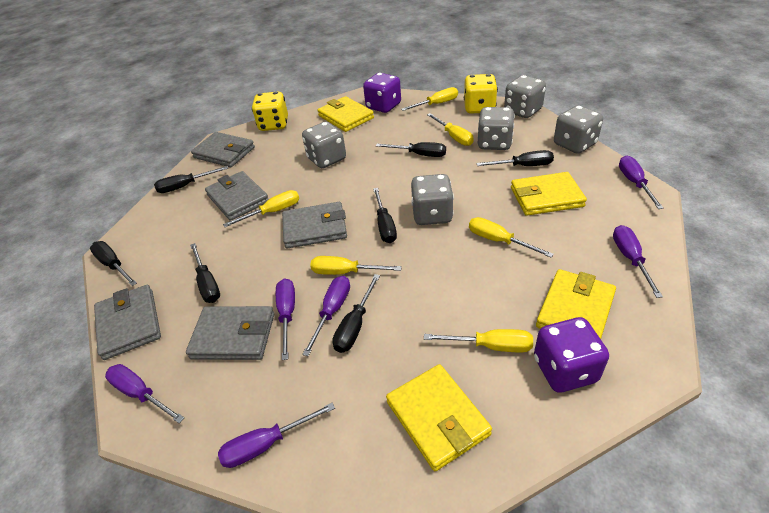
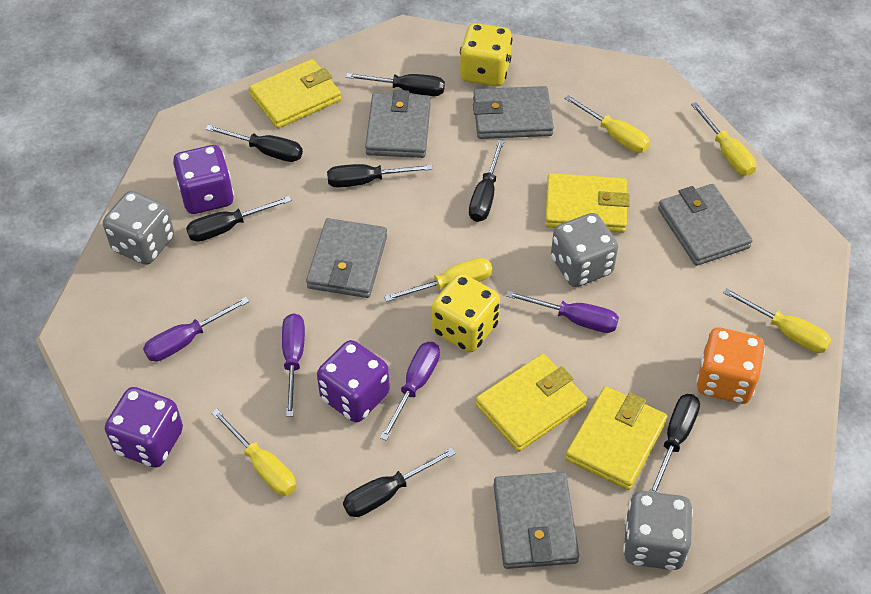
grey dice: 5 -> 3
orange dice: 0 -> 1
purple dice: 2 -> 3
purple screwdriver: 6 -> 4
yellow screwdriver: 6 -> 5

